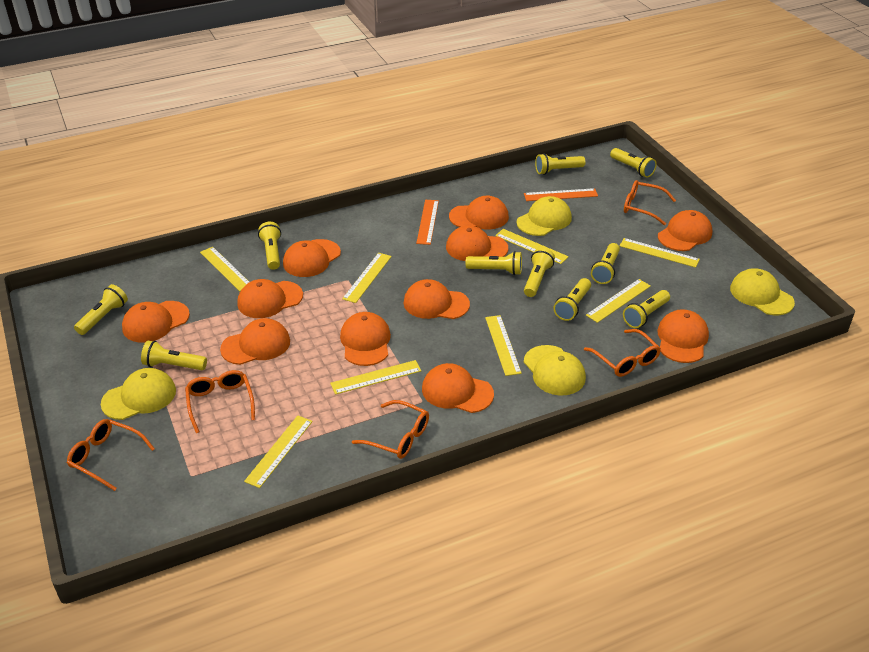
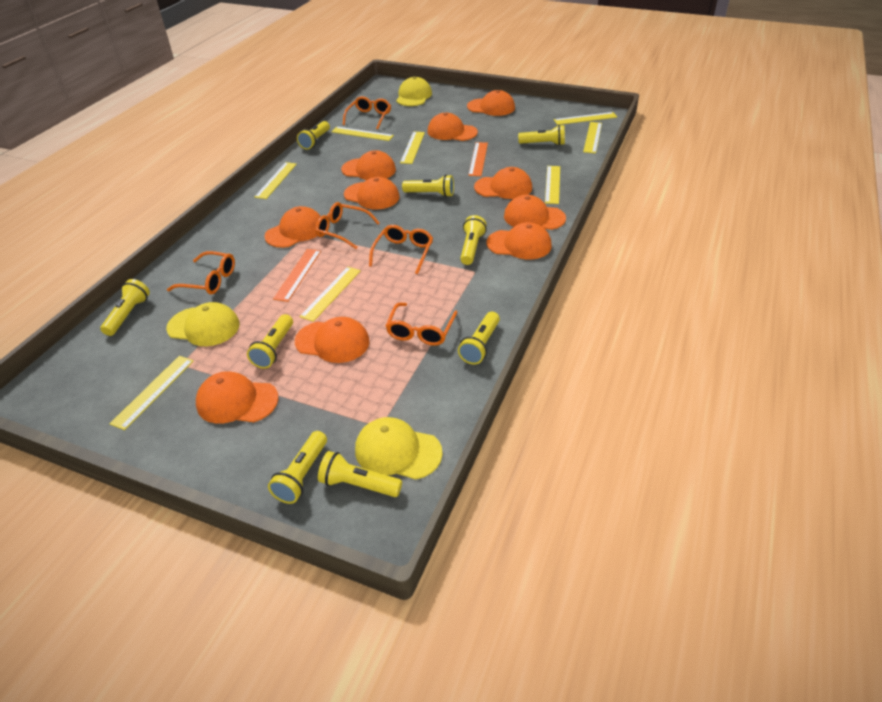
orange cap: 11 -> 10
yellow cap: 4 -> 3
yellow flashlight: 10 -> 9

